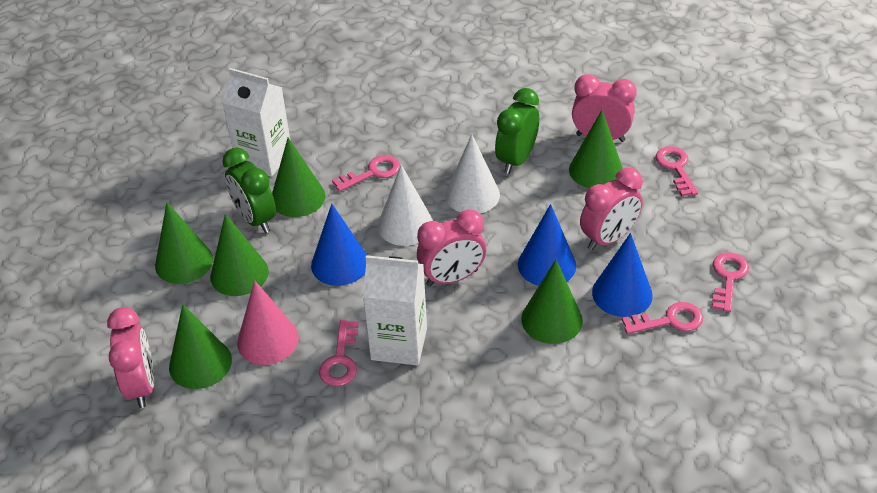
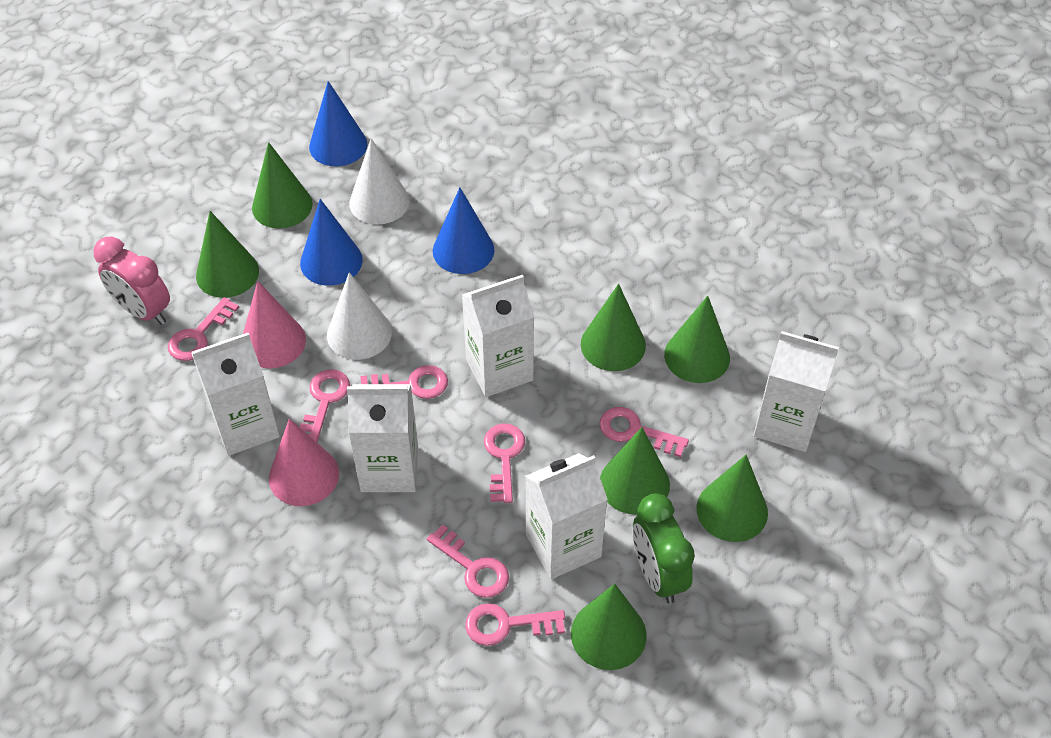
green clock: 2 -> 1
green cone: 6 -> 7
pink clock: 4 -> 1
pink cone: 1 -> 2
pink key: 5 -> 7
white carton: 2 -> 5

